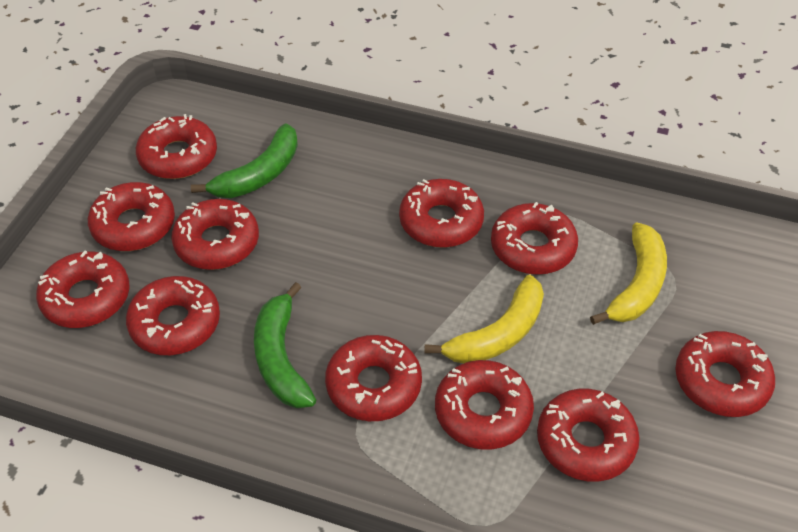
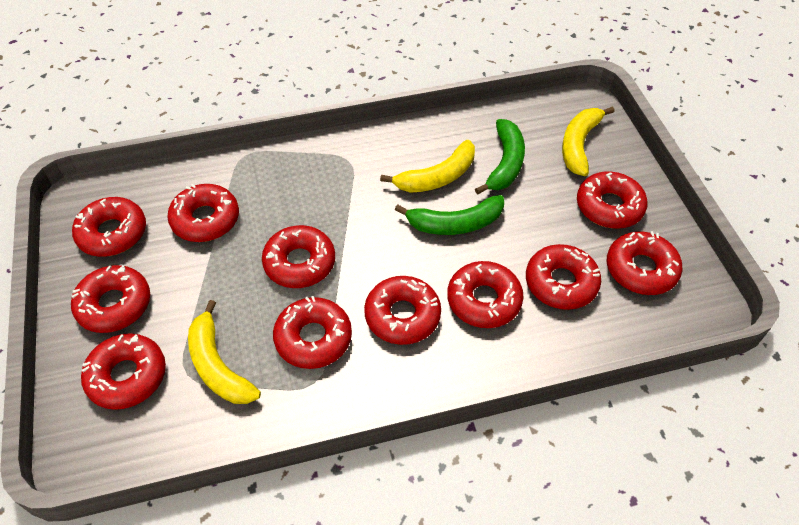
yellow banana: 2 -> 3

